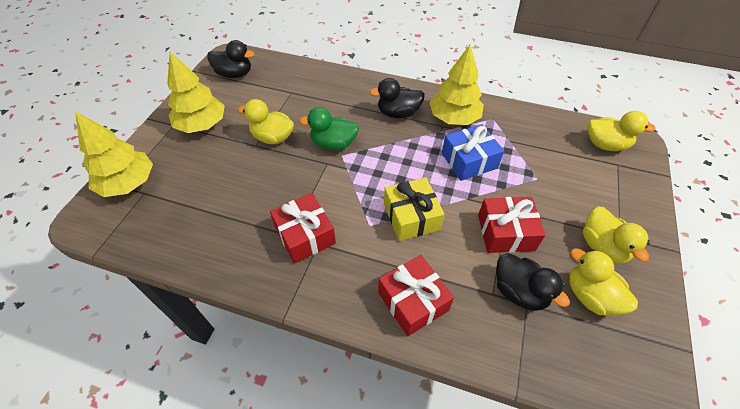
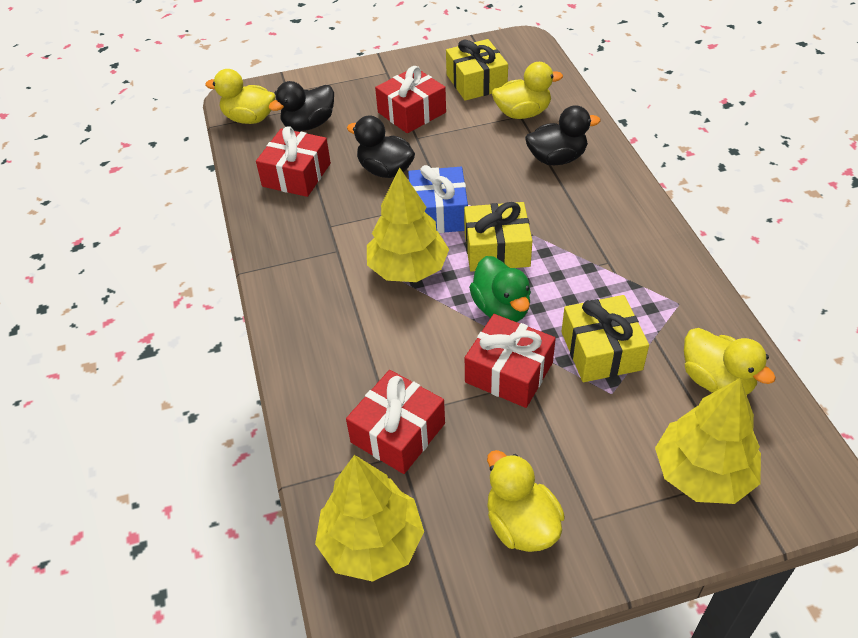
red gift: 3 -> 4
yellow gift: 1 -> 3

